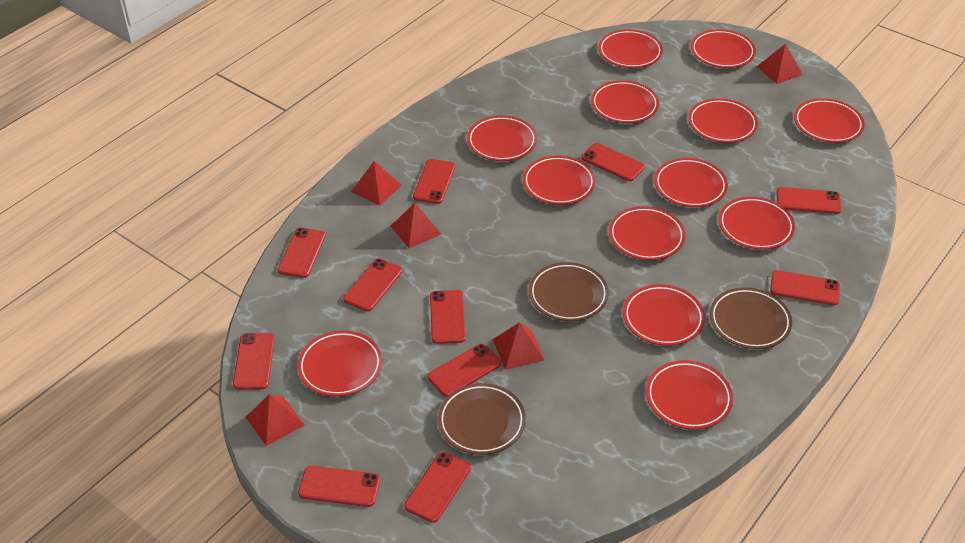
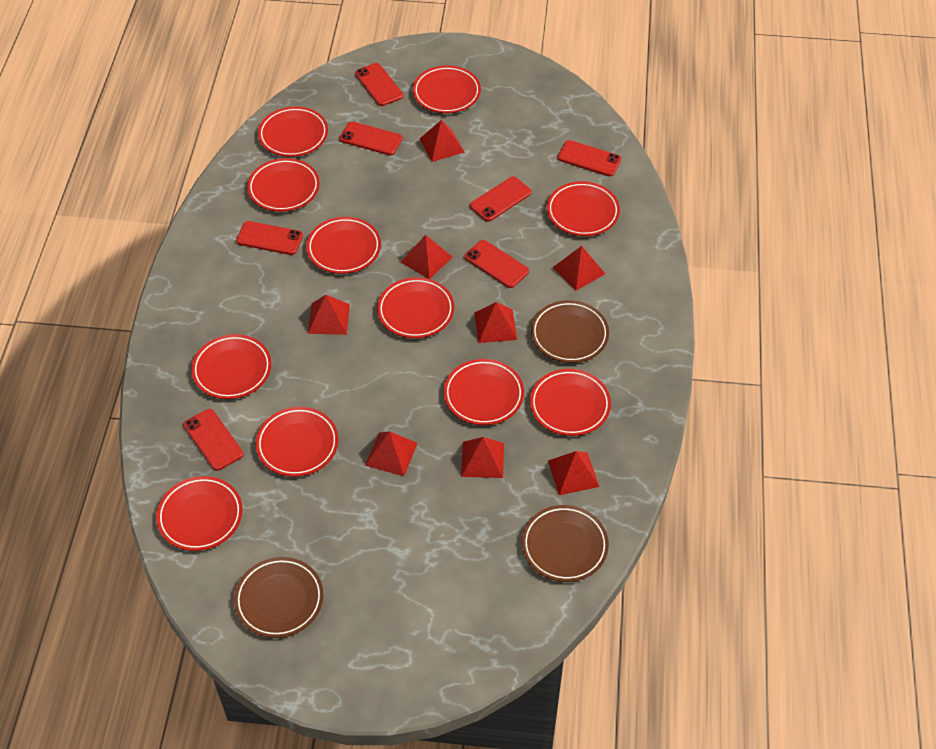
red phone: 11 -> 7
red plate: 13 -> 11
red pyramid: 5 -> 8

